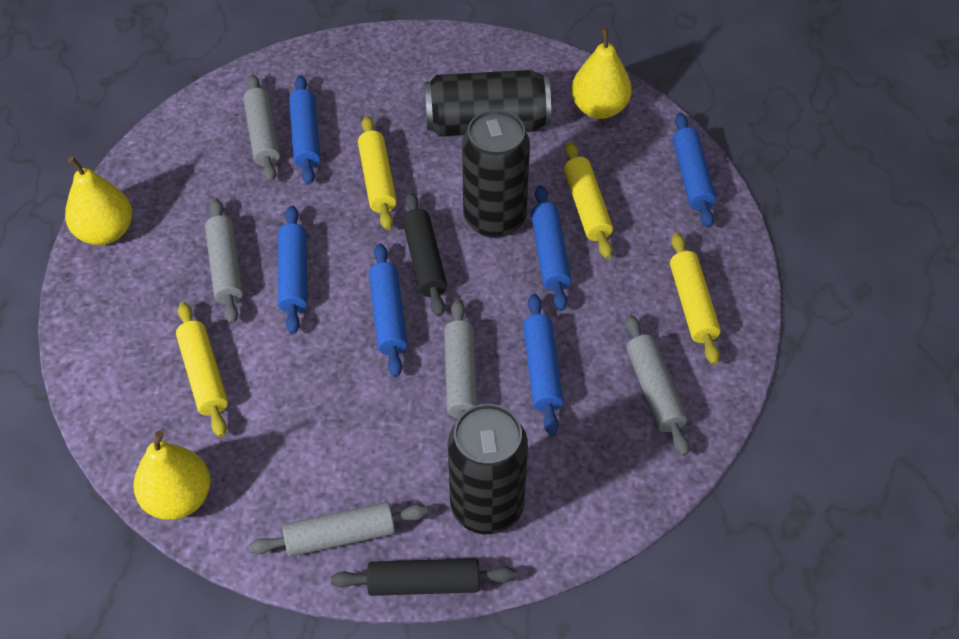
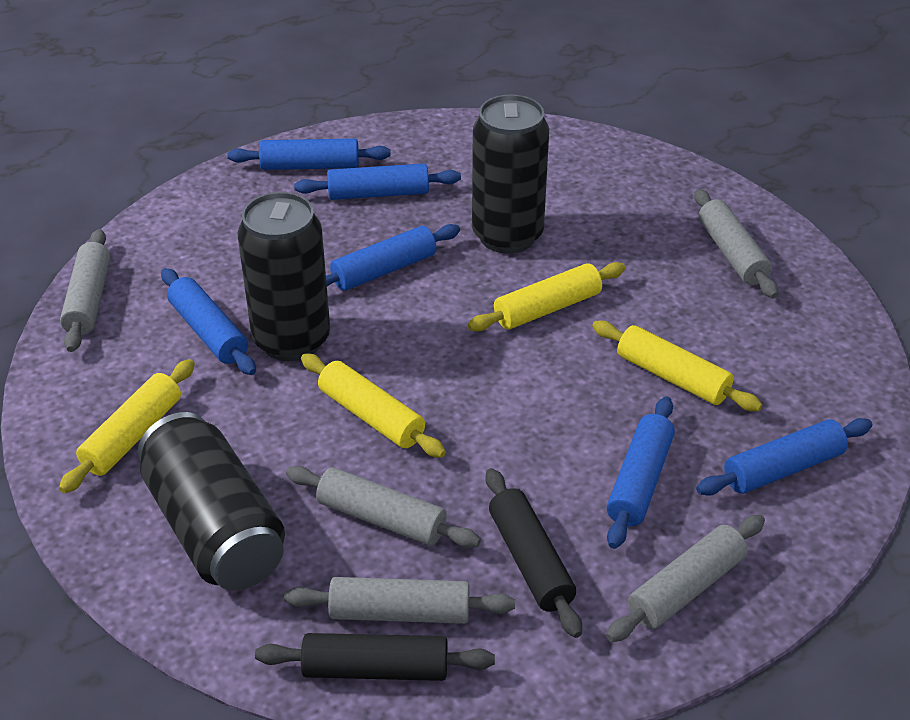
yellow pear: 3 -> 0

